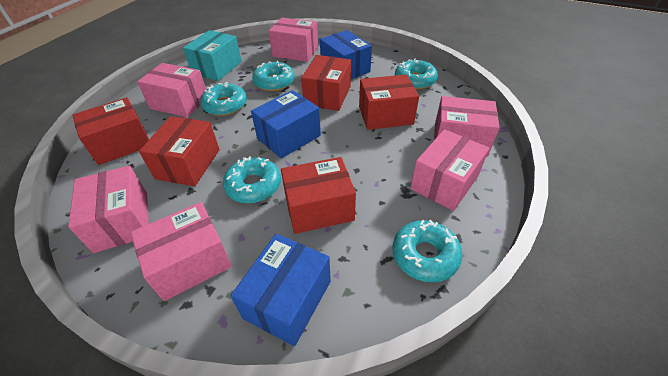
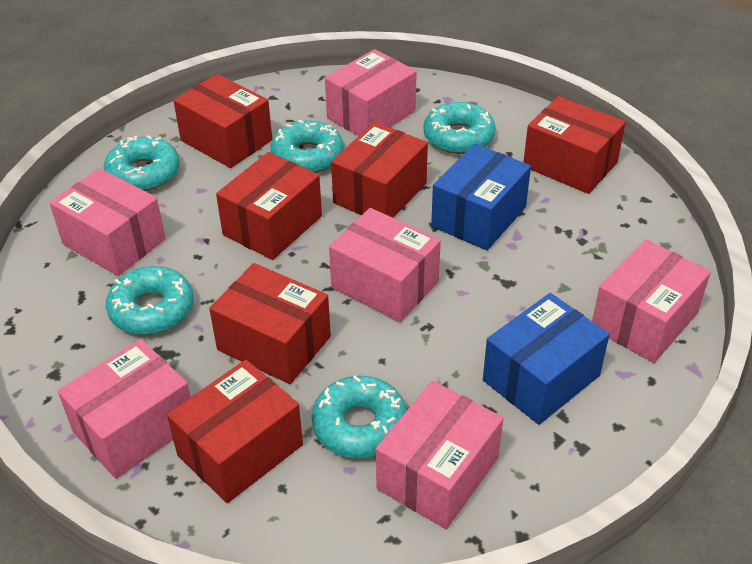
blue box: 3 -> 2
red box: 5 -> 6
turquoise box: 1 -> 0

